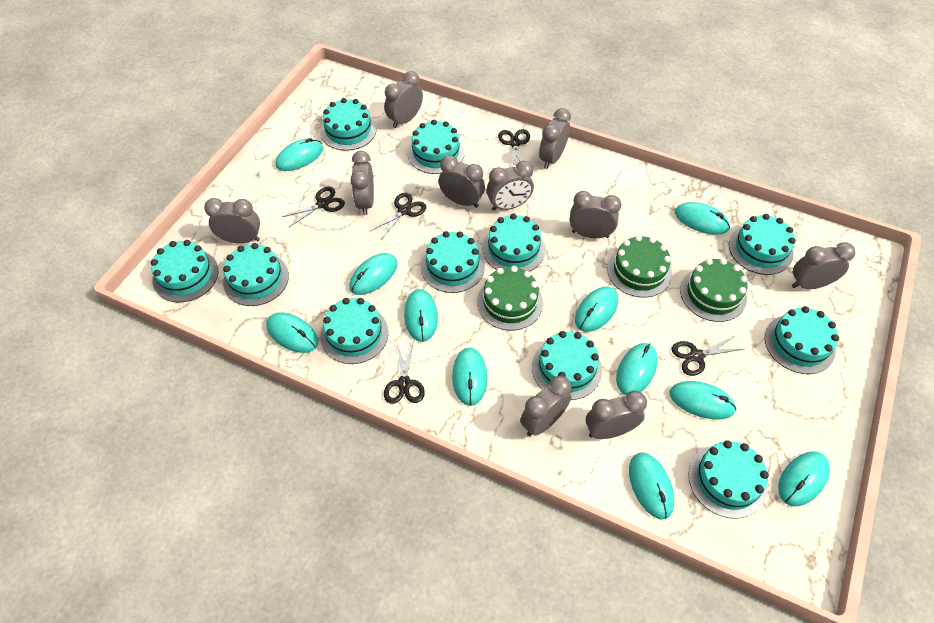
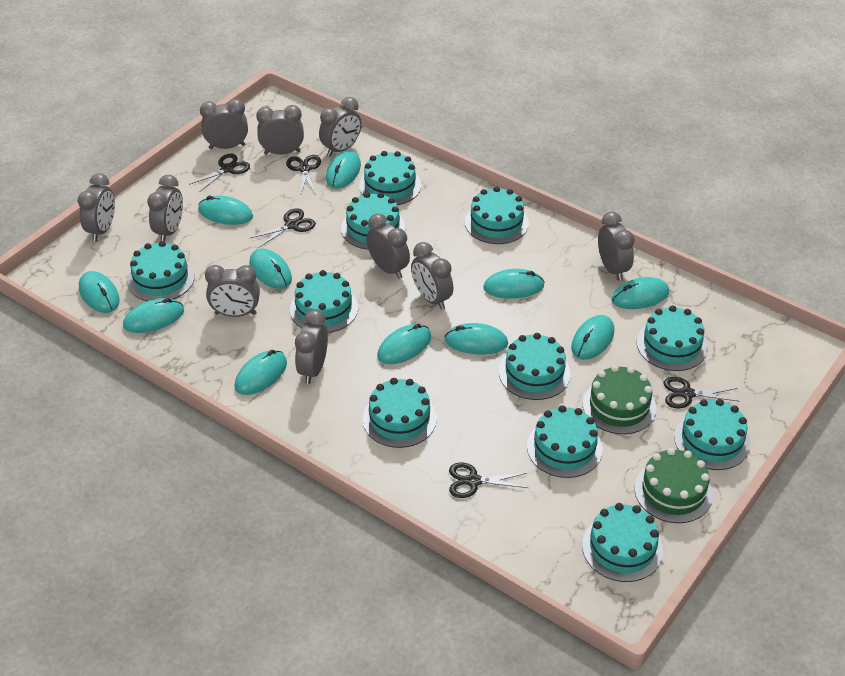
green cake: 3 -> 2

